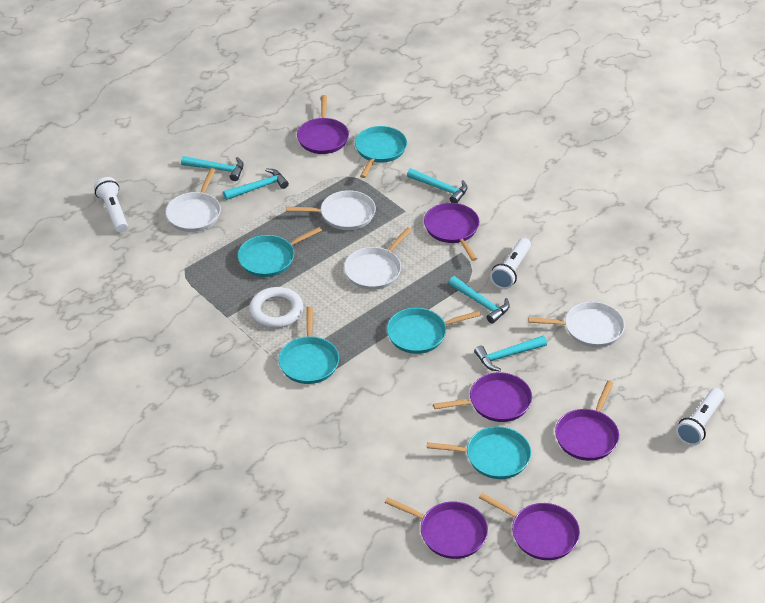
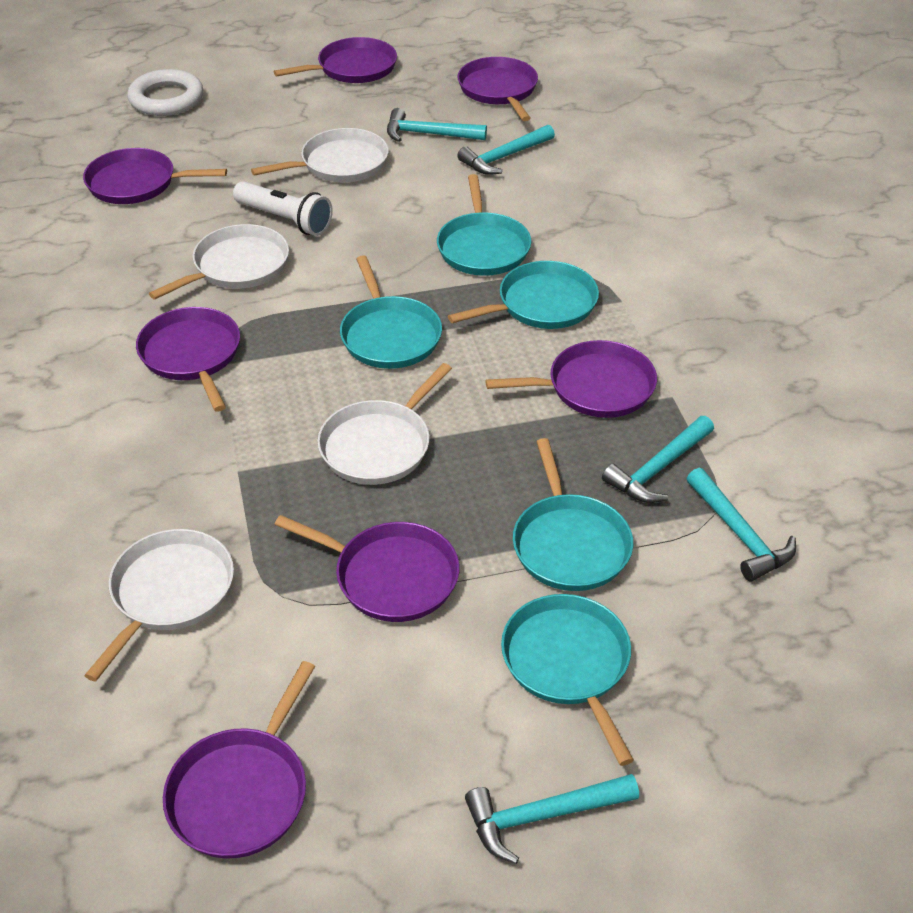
purple pan: 6 -> 7
white flashlight: 3 -> 1

